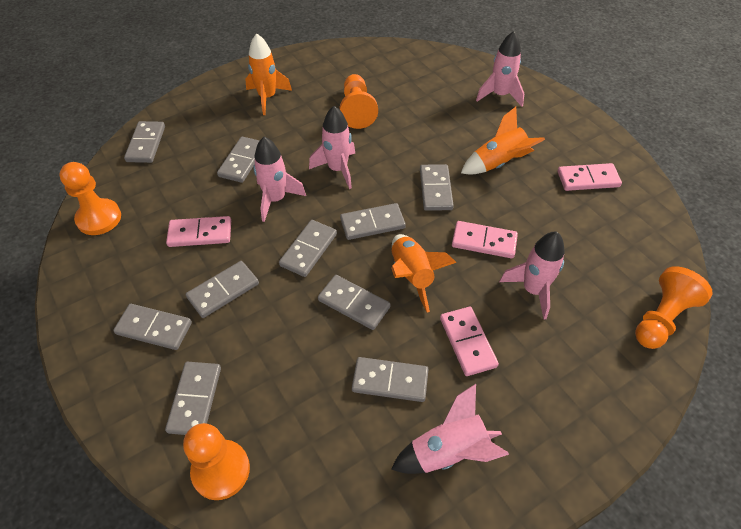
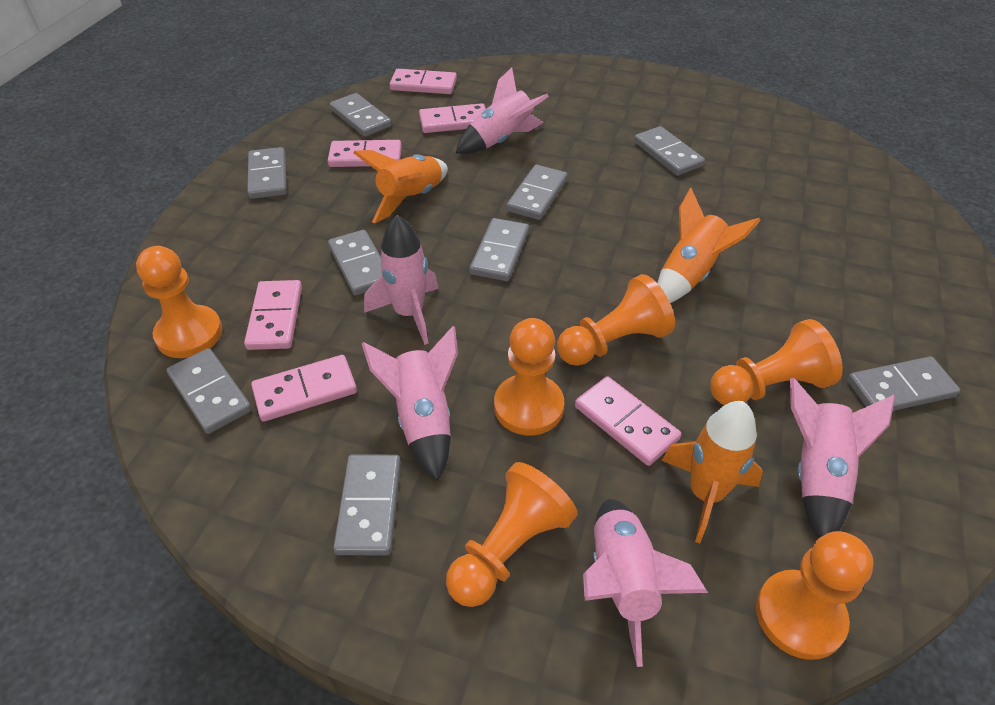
grey domino: 10 -> 9
orange pawn: 4 -> 6
pink domino: 4 -> 6

